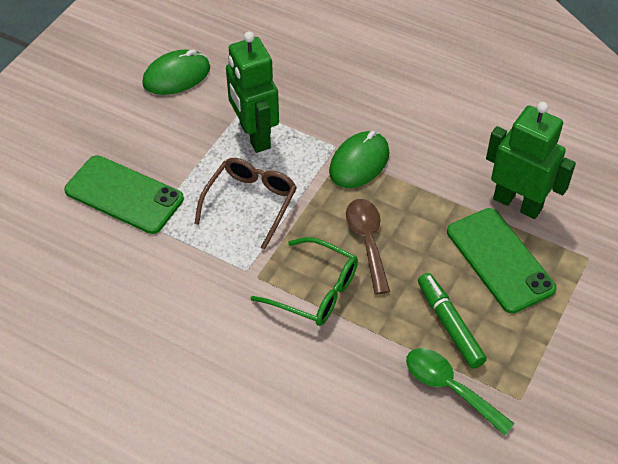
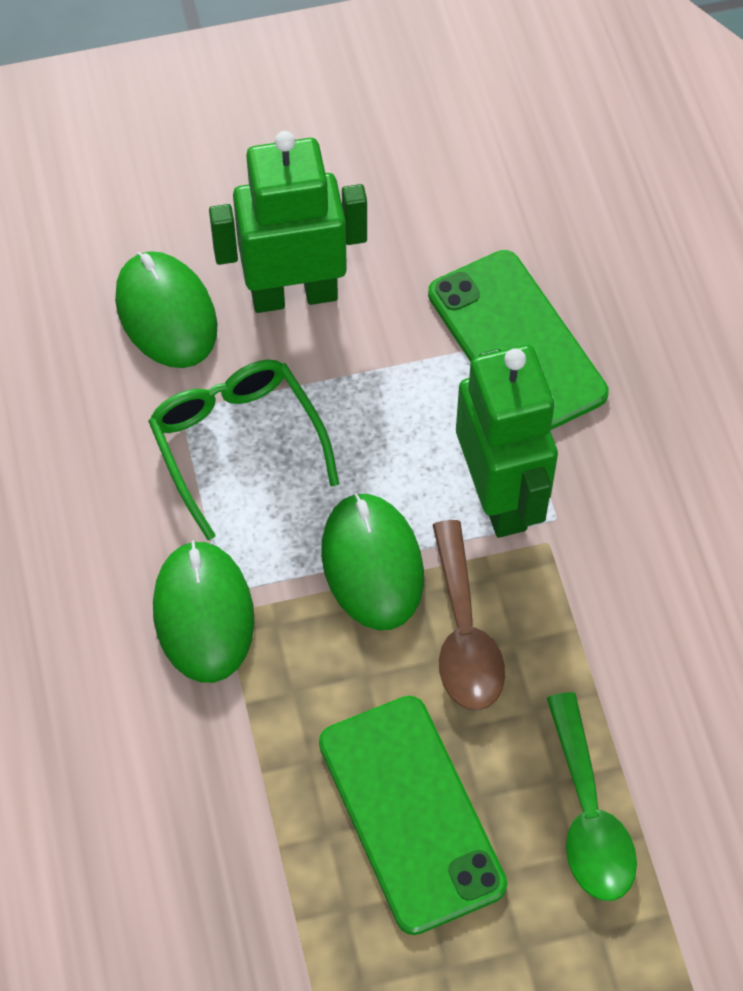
brown glasses: 1 -> 0
green marker: 1 -> 0
green mouse: 2 -> 3

